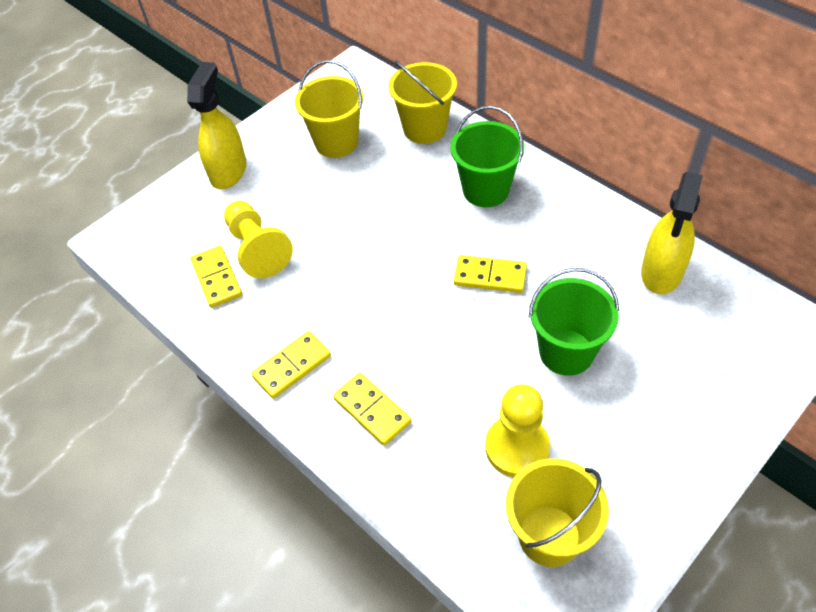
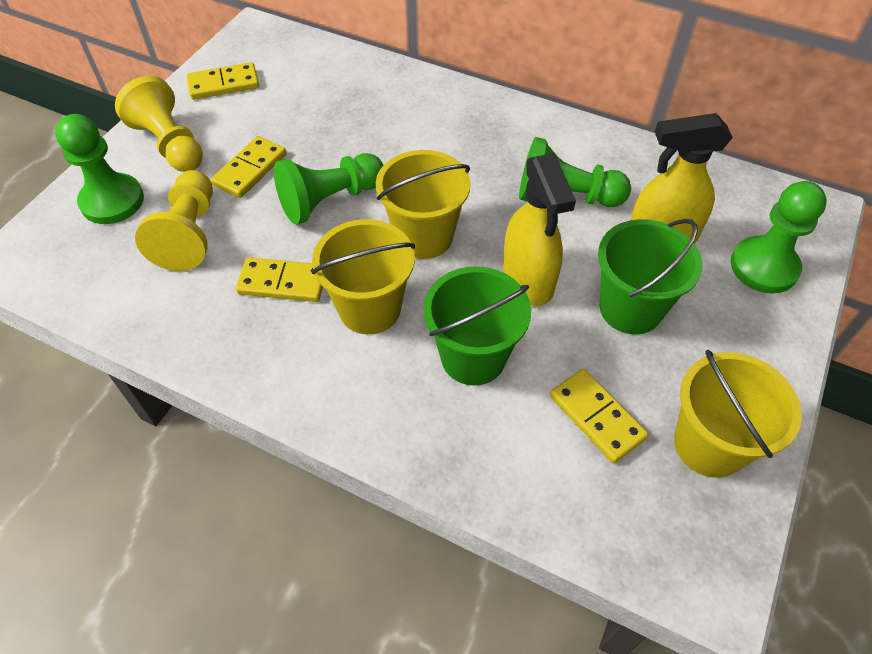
green pawn: 0 -> 4

